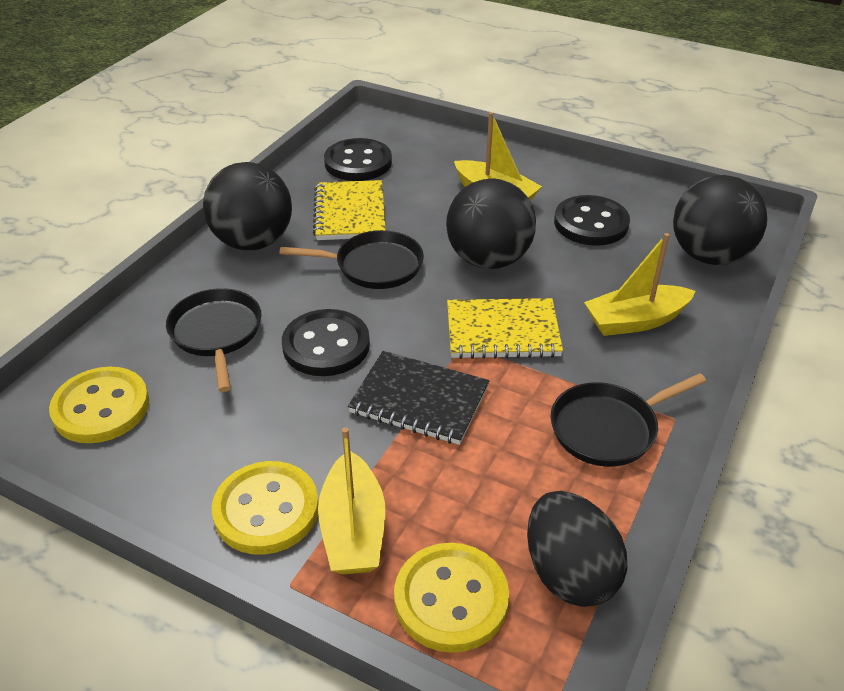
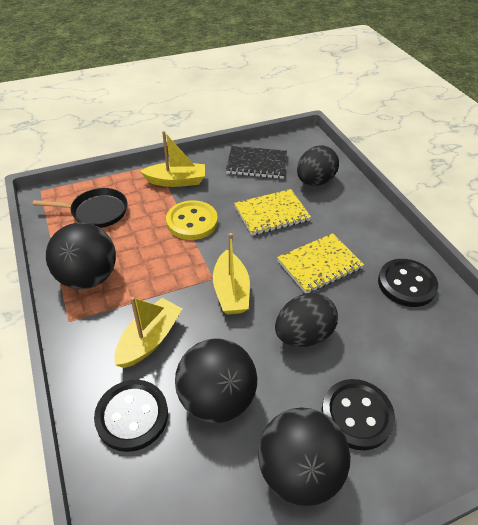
black egg: 1 -> 2
black pan: 3 -> 1
yellow button: 3 -> 1

